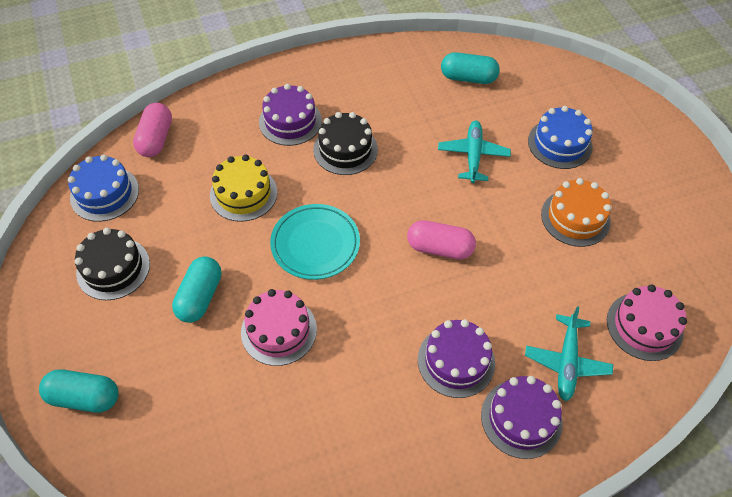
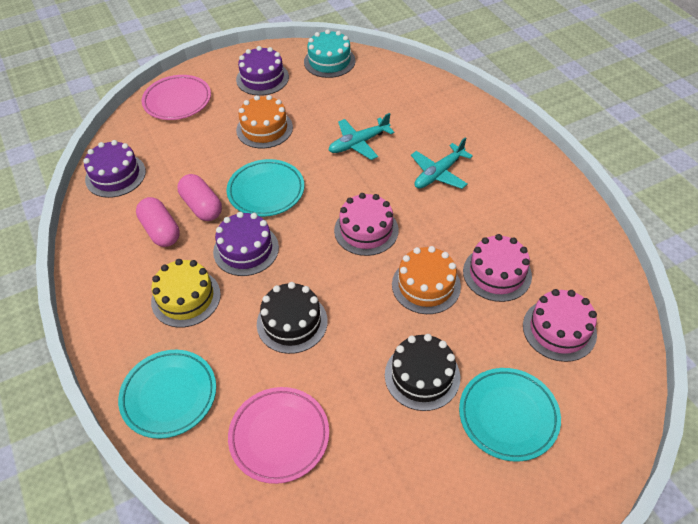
blue cake: 2 -> 0
orange cake: 1 -> 2
pink cake: 2 -> 3
pink plate: 0 -> 2
turquoise cake: 0 -> 1
turquoise capsule: 3 -> 0
turquoise plate: 1 -> 3

